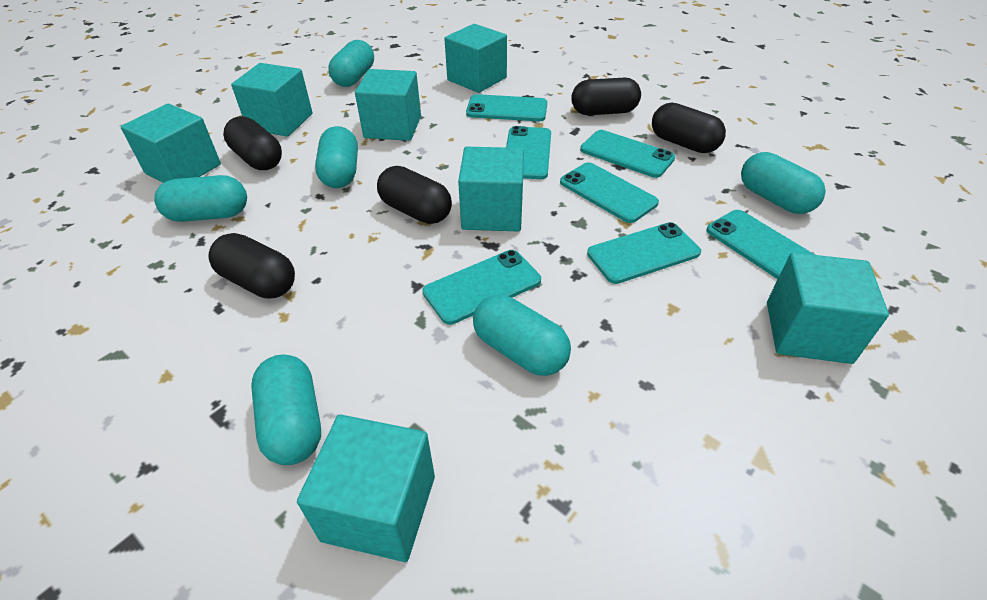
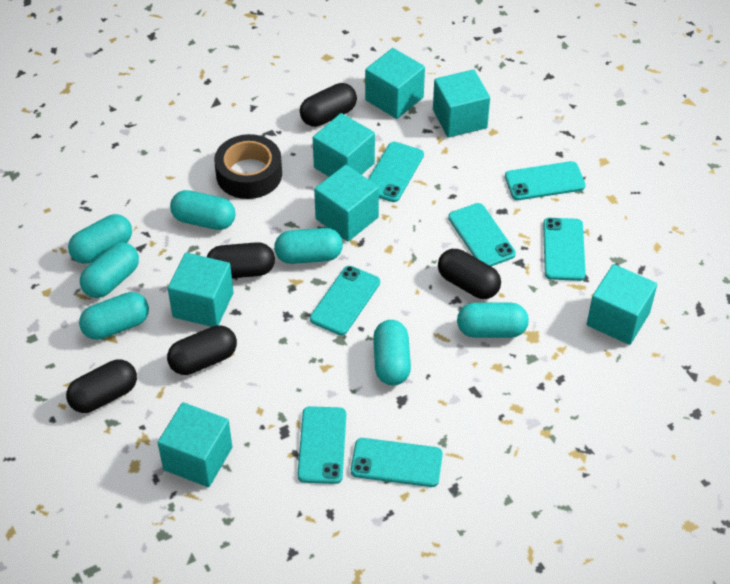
black tape: 0 -> 1
turquoise capsule: 6 -> 7

